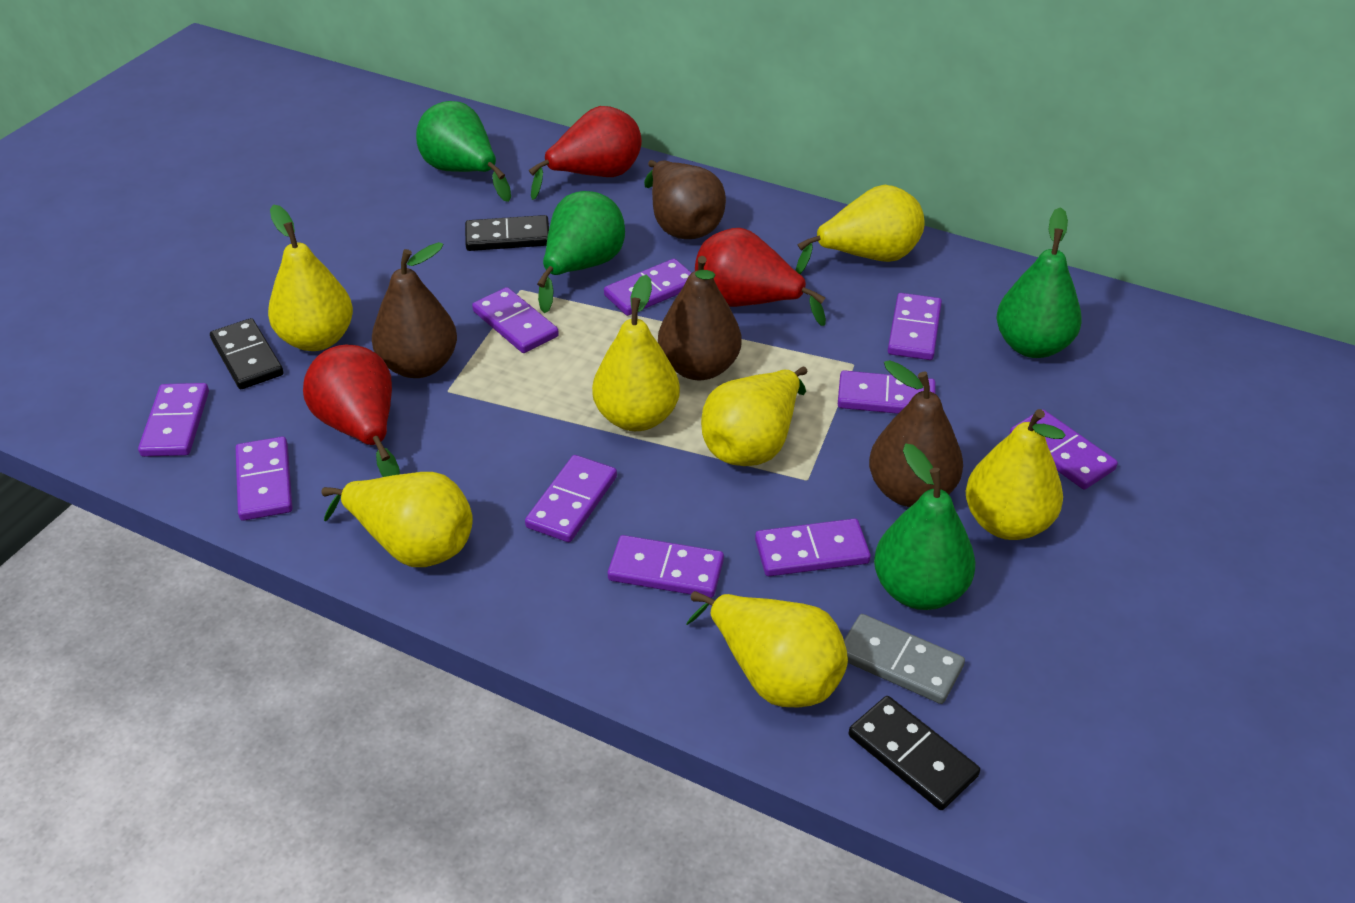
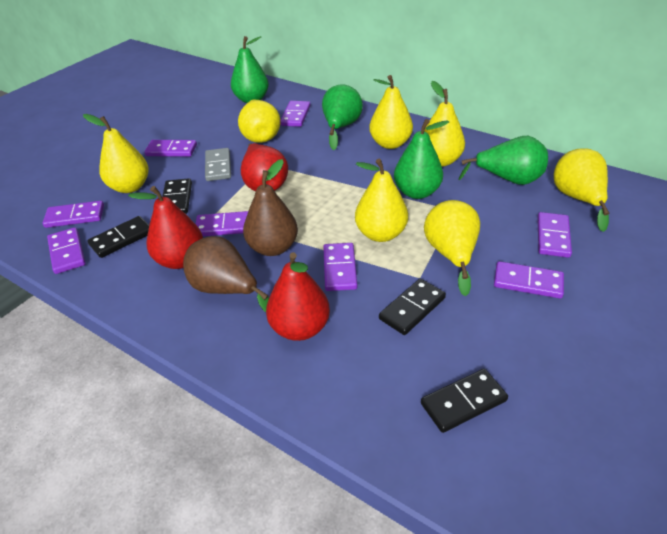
black domino: 3 -> 4
brown pear: 4 -> 2
purple domino: 10 -> 8

